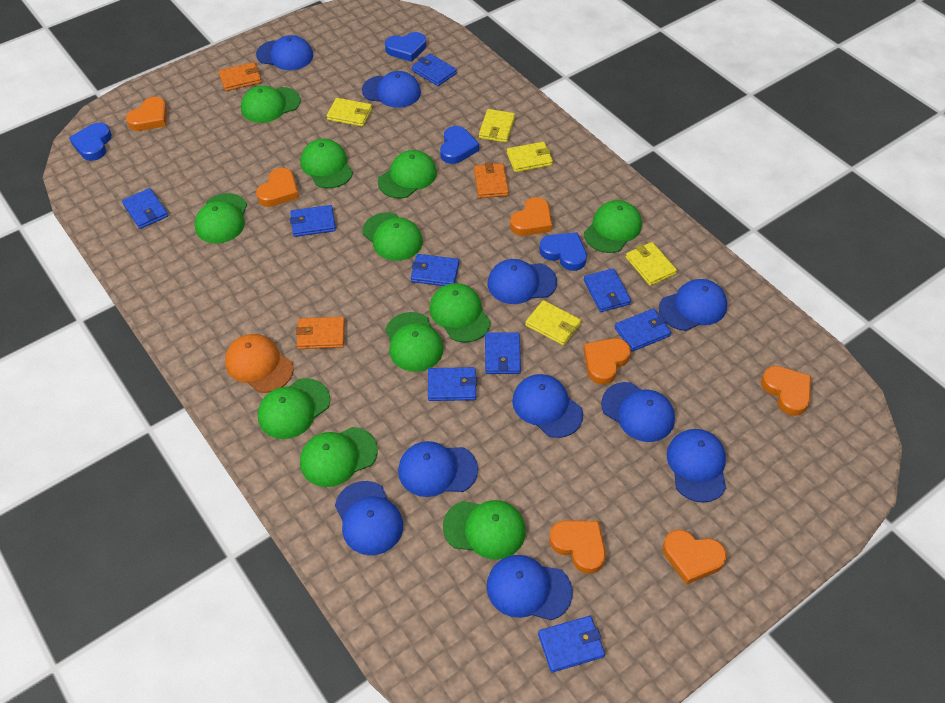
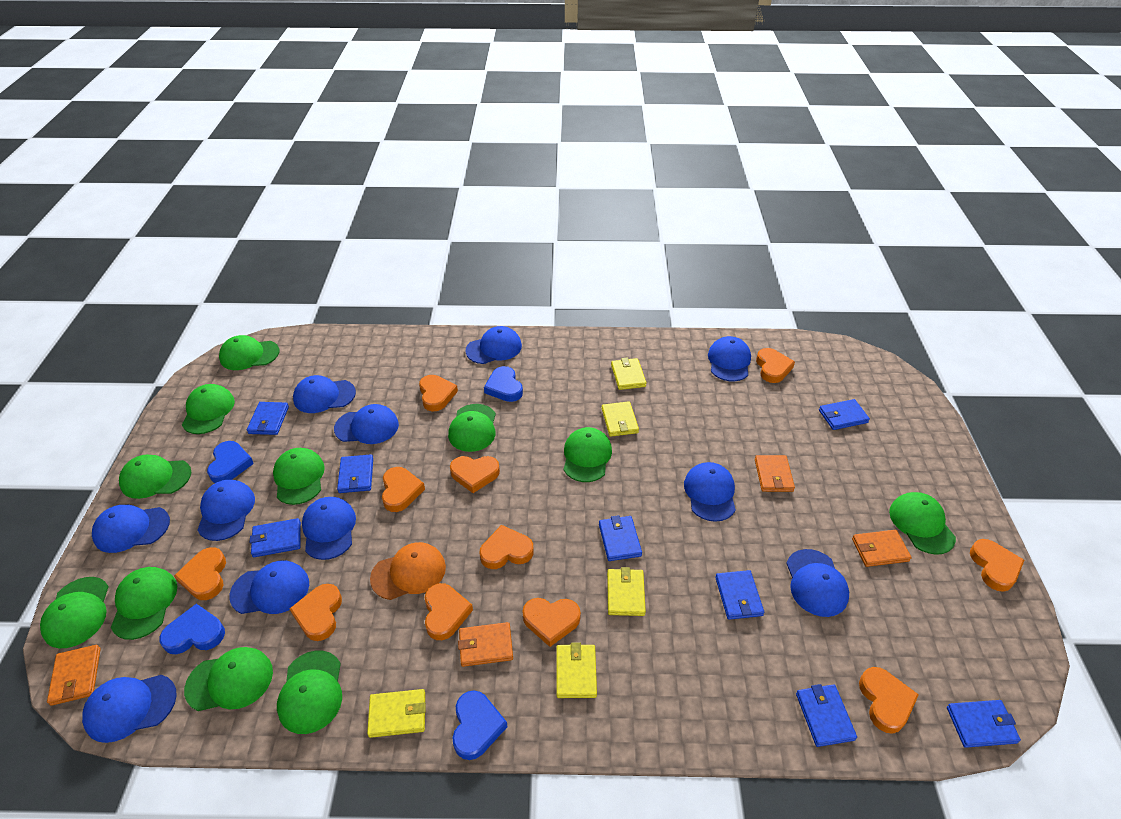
blue cap: 10 -> 11
blue wallet: 9 -> 8
orange heart: 7 -> 11
orange wallet: 3 -> 4

